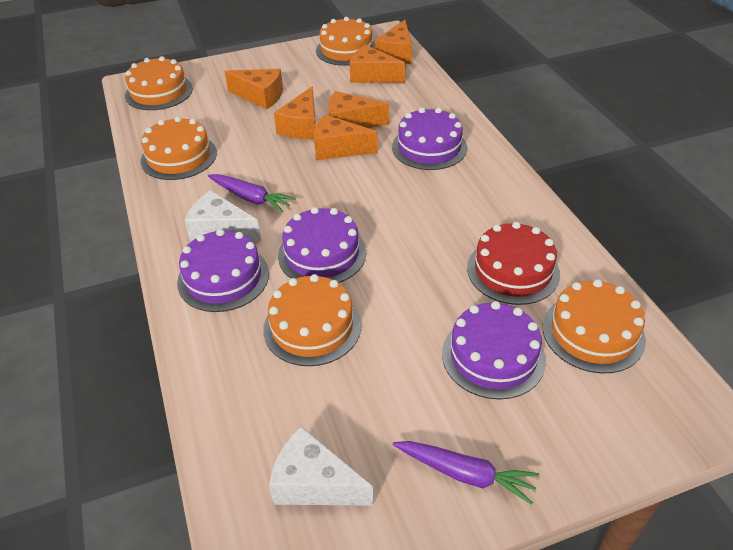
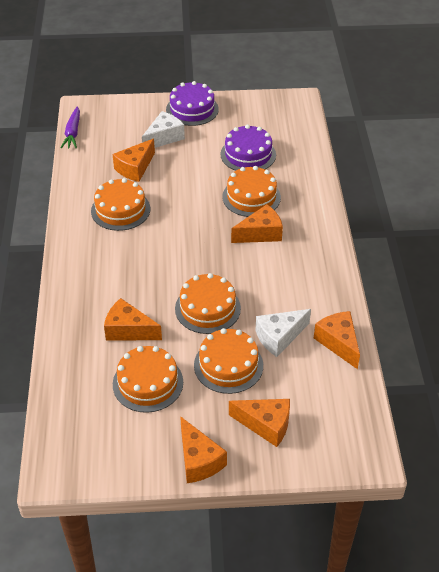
purple cake: 4 -> 2
purple carrot: 2 -> 1
red cake: 1 -> 0

